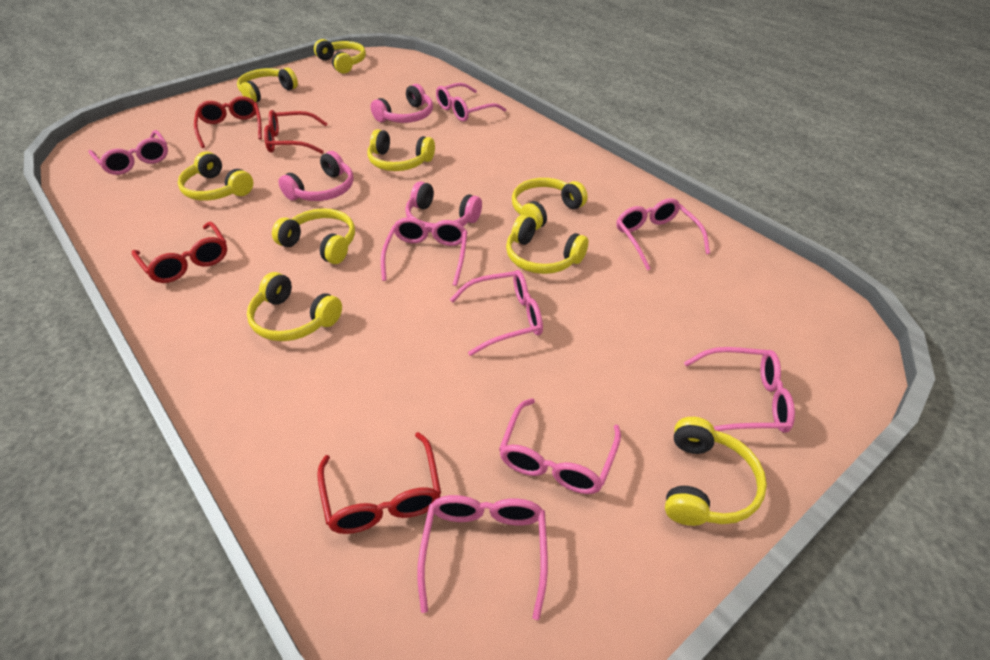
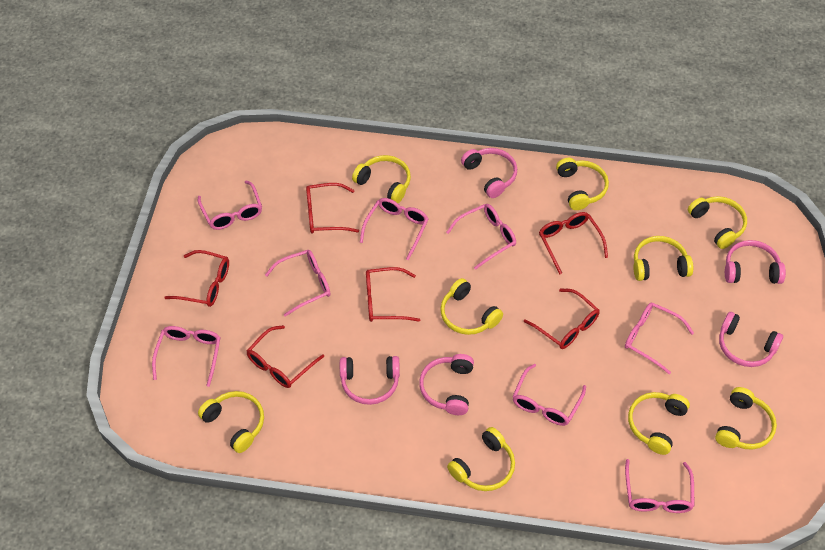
pink headphones: 3 -> 5
red glasses: 4 -> 6

